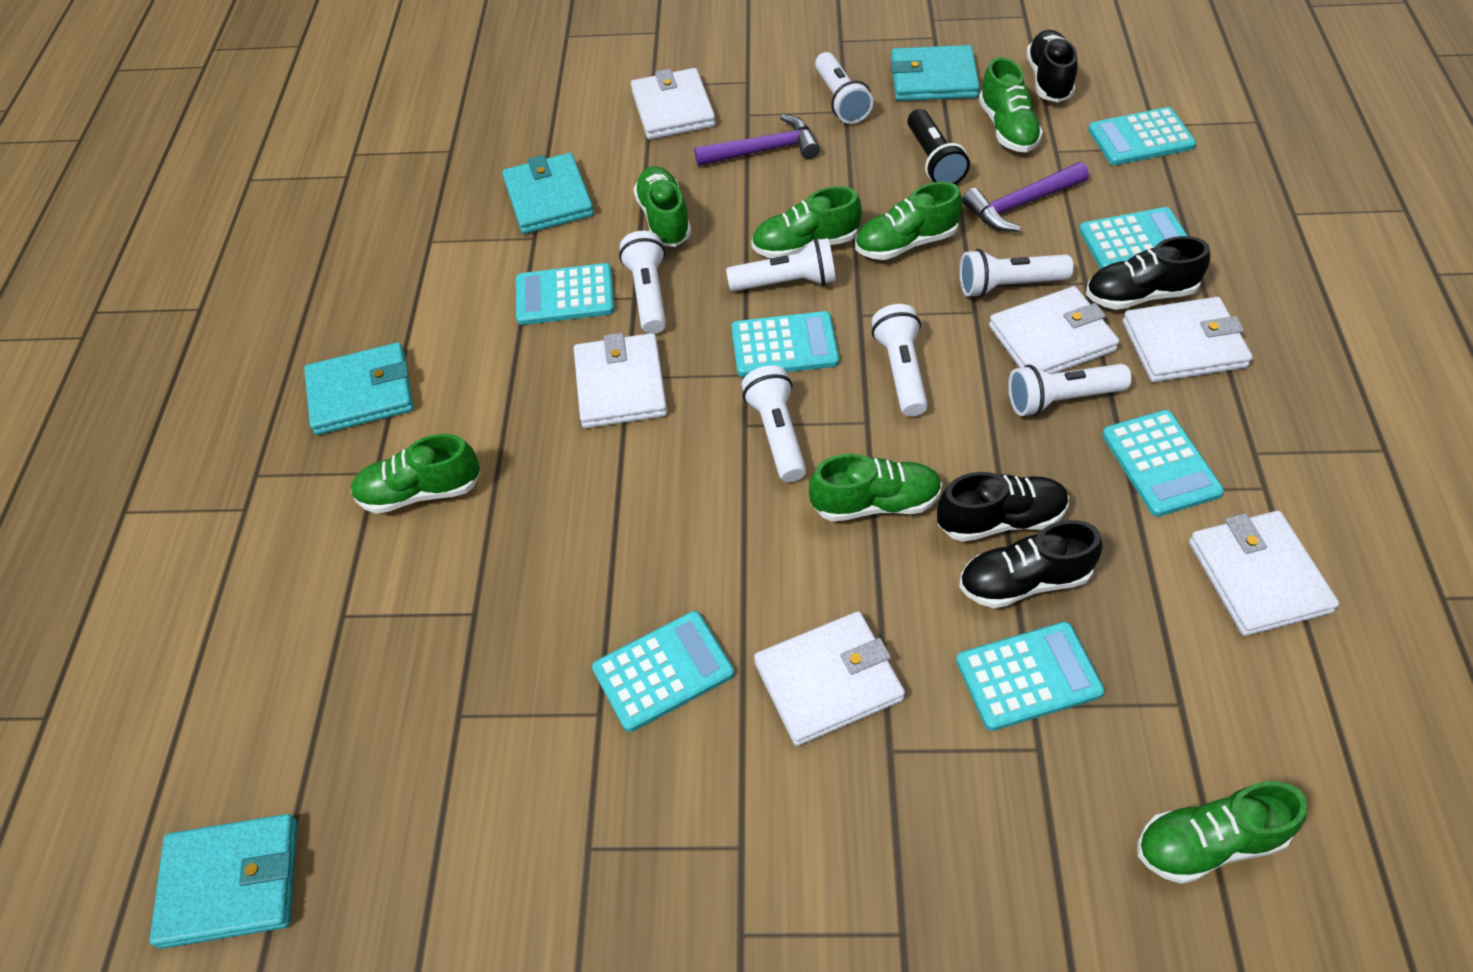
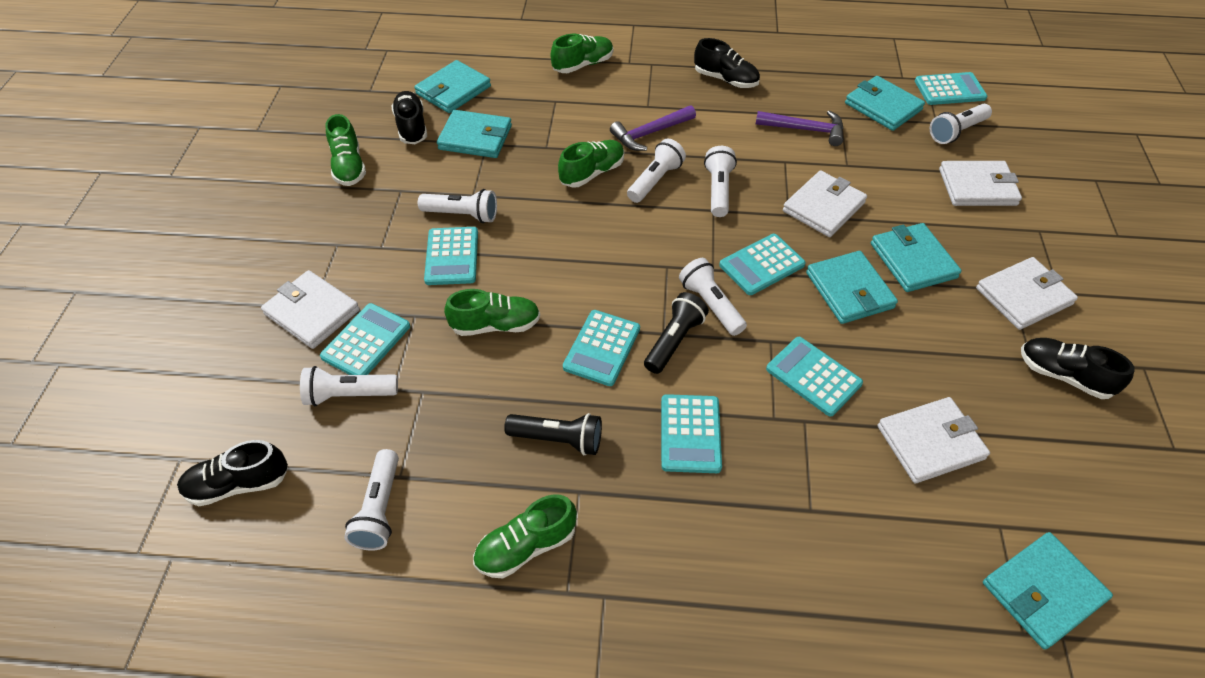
black flashlight: 1 -> 2
green shoe: 7 -> 5
turquoise wallet: 4 -> 6
white wallet: 6 -> 5

